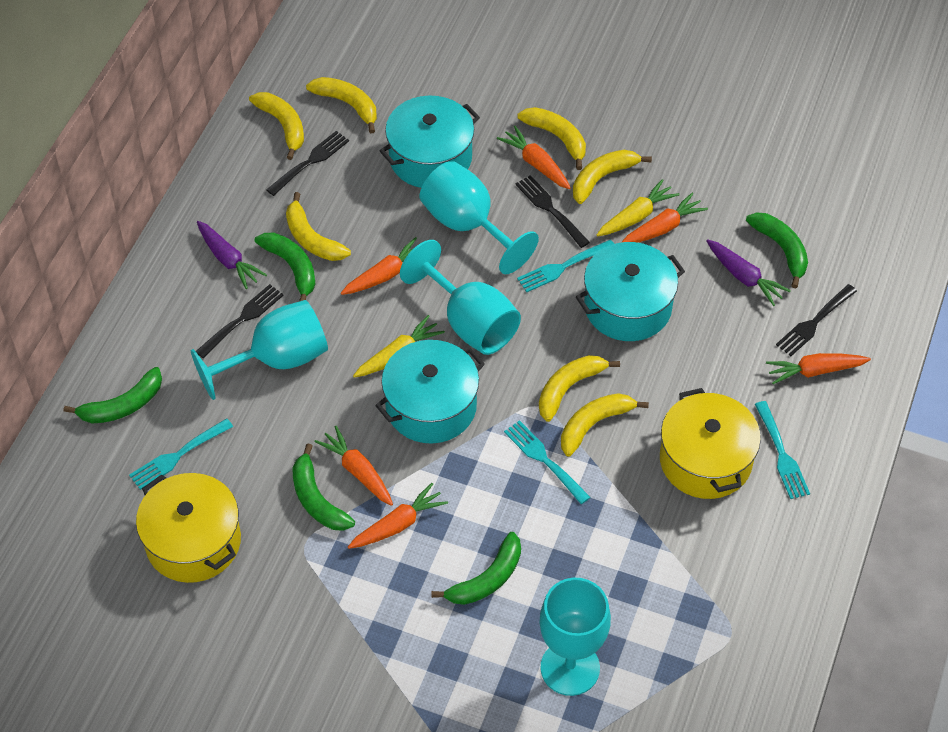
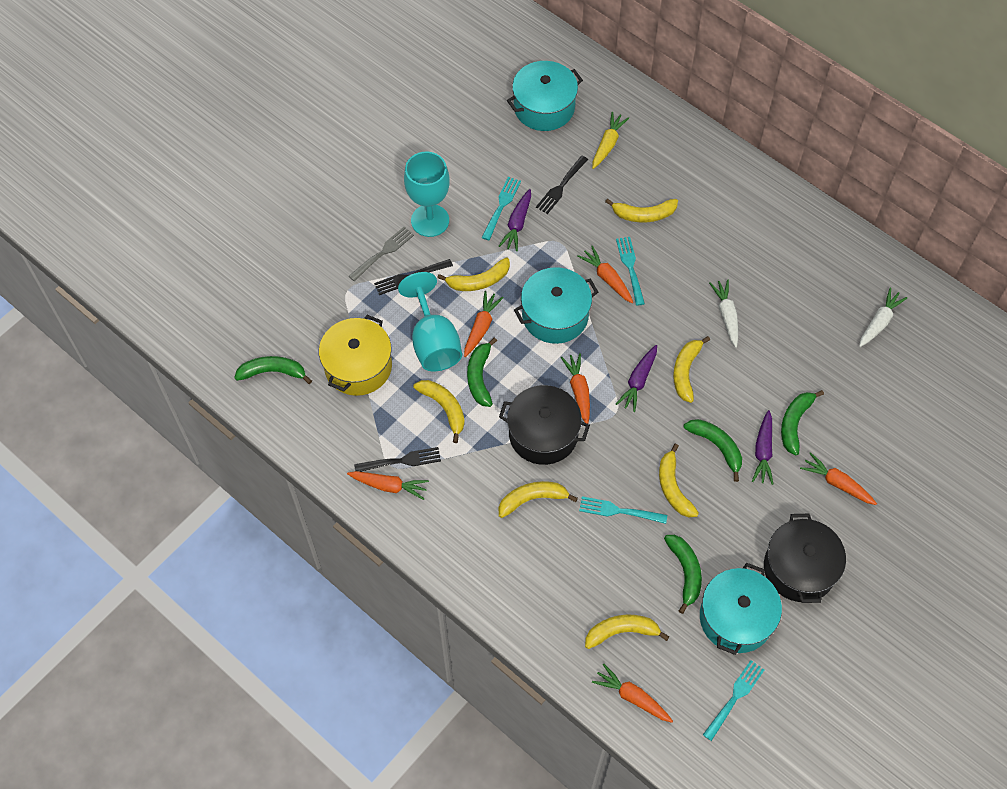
black fork: 4 -> 3
black pot: 0 -> 2
grey fork: 0 -> 1
purple carrot: 2 -> 3
turquoise goblet: 4 -> 2
white carrot: 0 -> 2
yellow carrot: 2 -> 1
yellow pot: 2 -> 1

